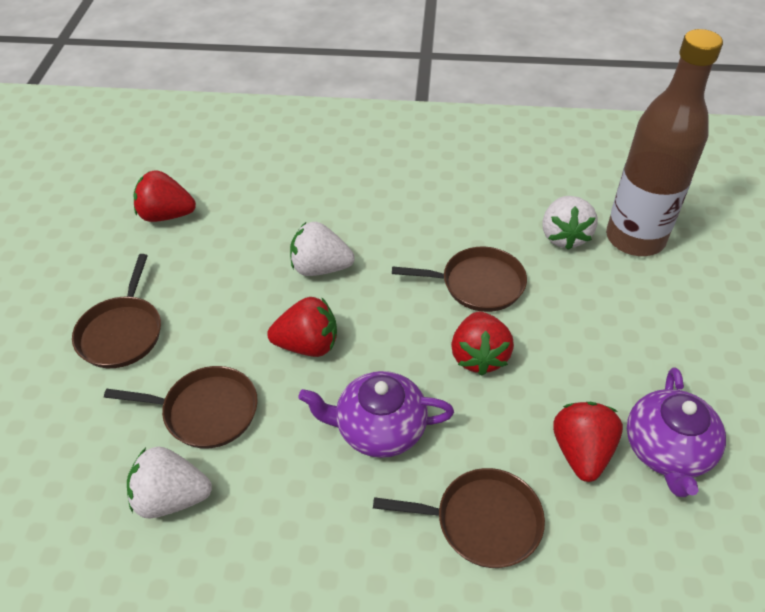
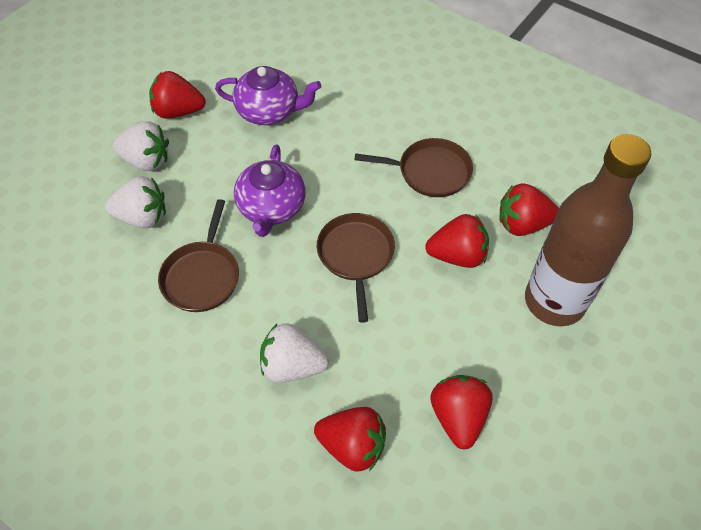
brown pan: 4 -> 3
red strawberry: 4 -> 5

